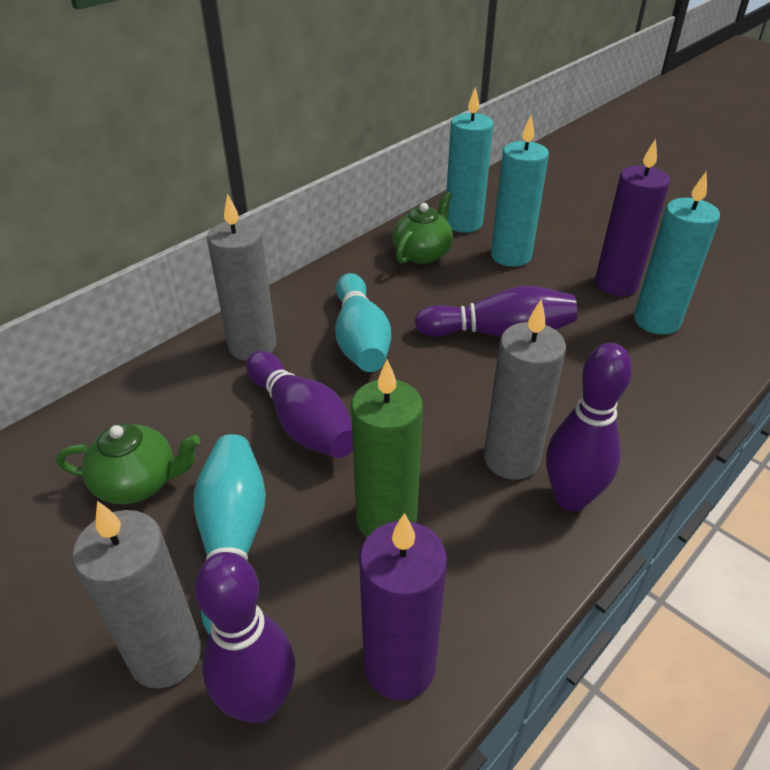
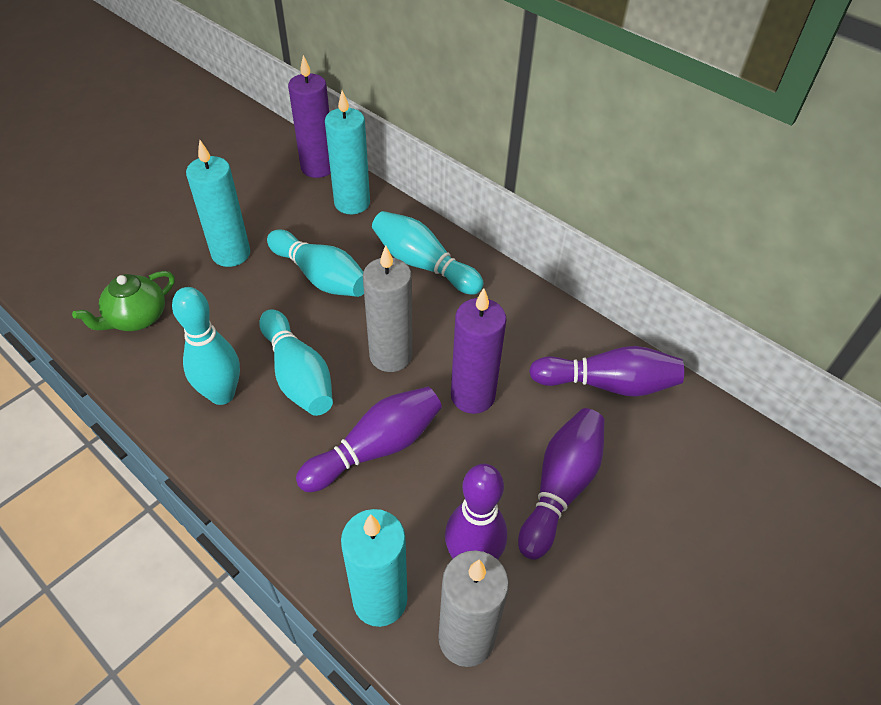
green candle: 1 -> 0
green teapot: 2 -> 1
grey candle: 3 -> 2
turquoise bowling pin: 2 -> 4

